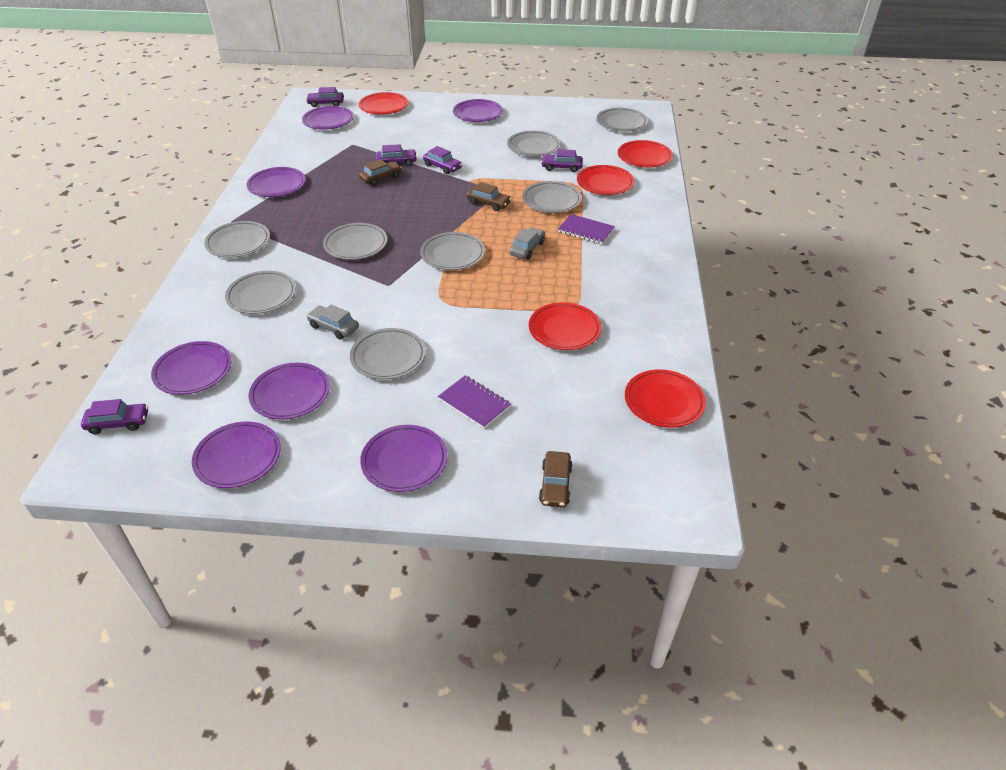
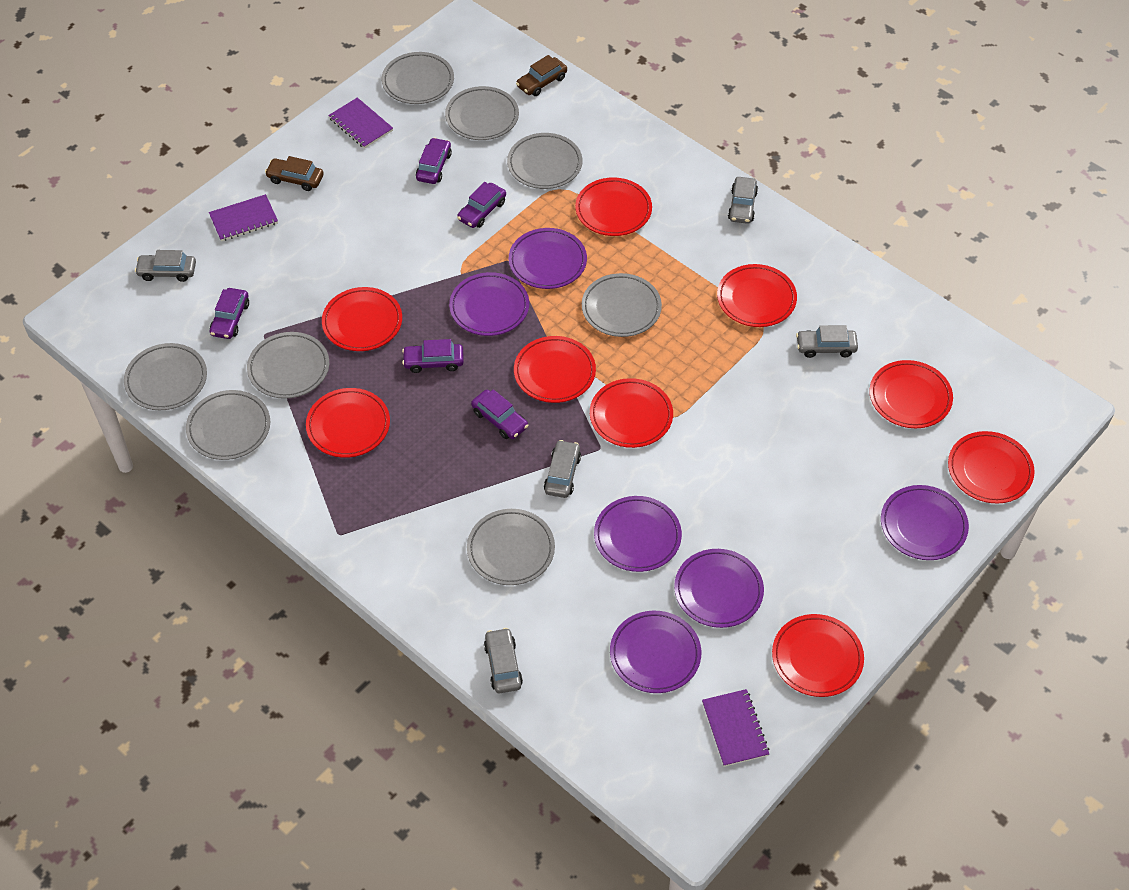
brown car: 3 -> 2
grey car: 2 -> 5
purple notebook: 2 -> 3
purple plate: 7 -> 6
red plate: 5 -> 9

